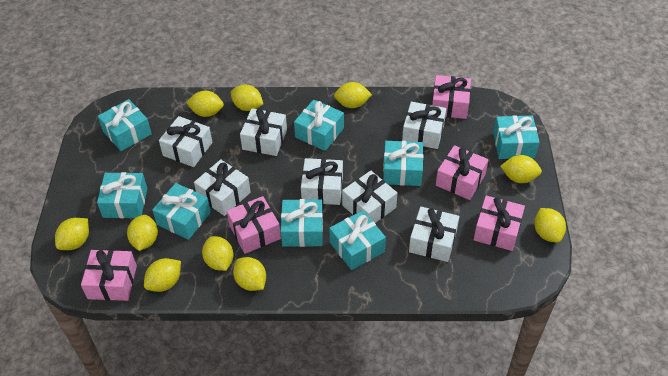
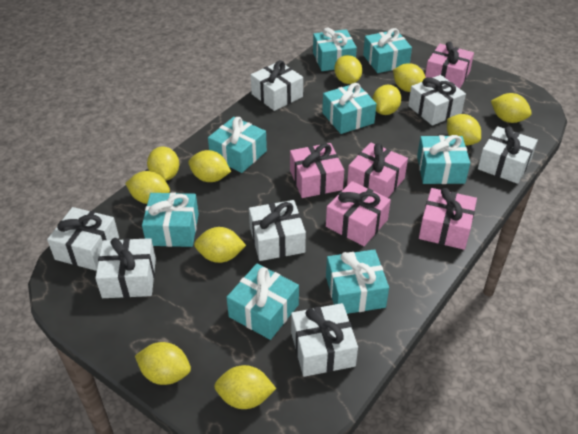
yellow lemon: 10 -> 11

